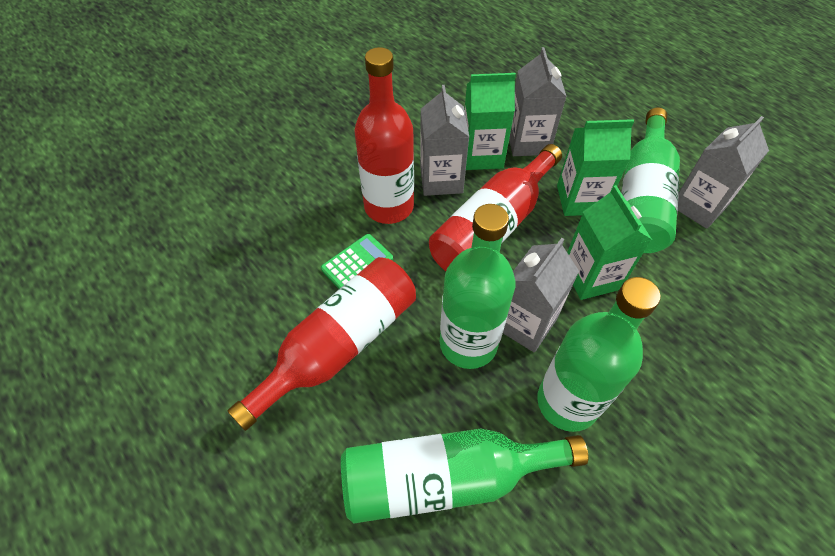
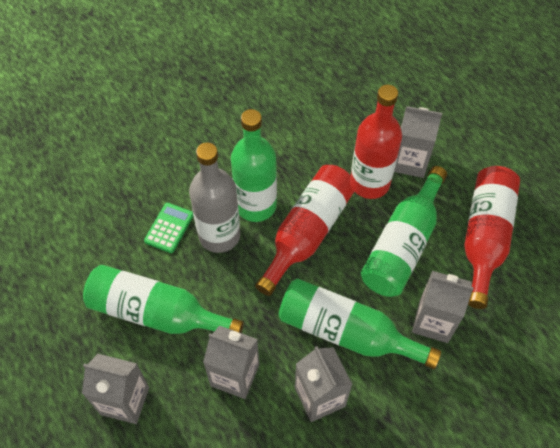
green carton: 3 -> 0
grey bottle: 0 -> 1
grey carton: 4 -> 5

